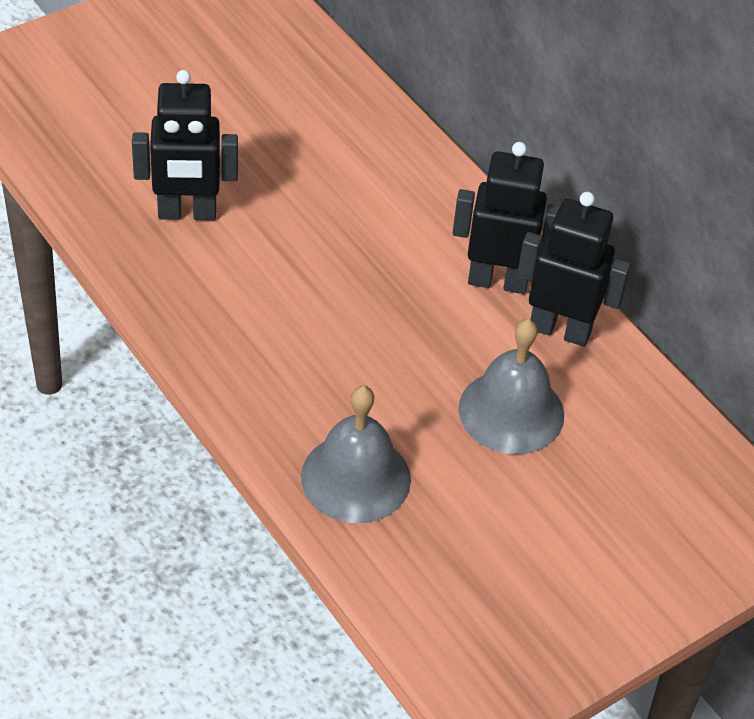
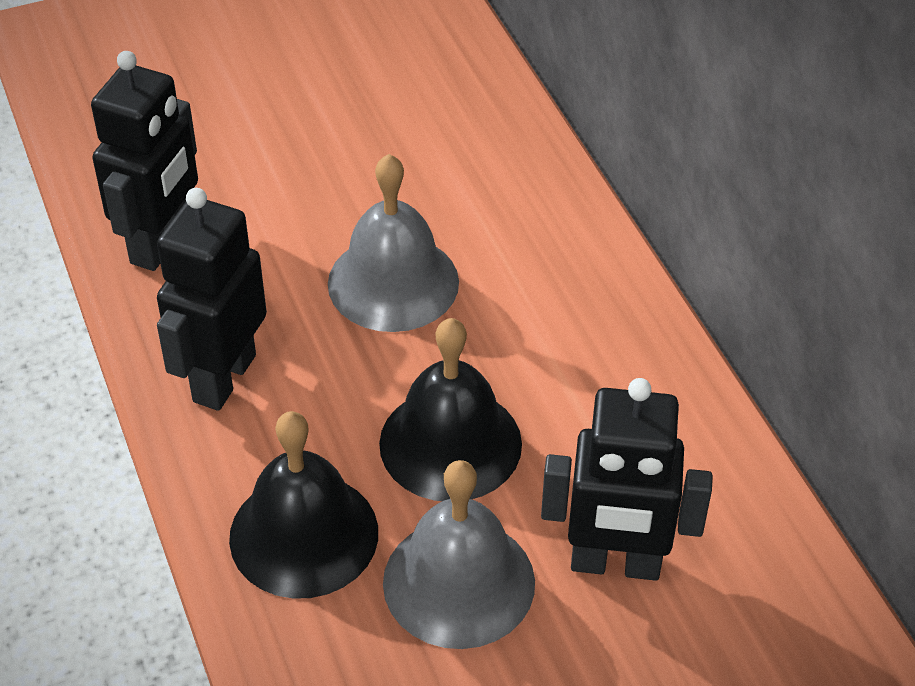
black bell: 0 -> 2

